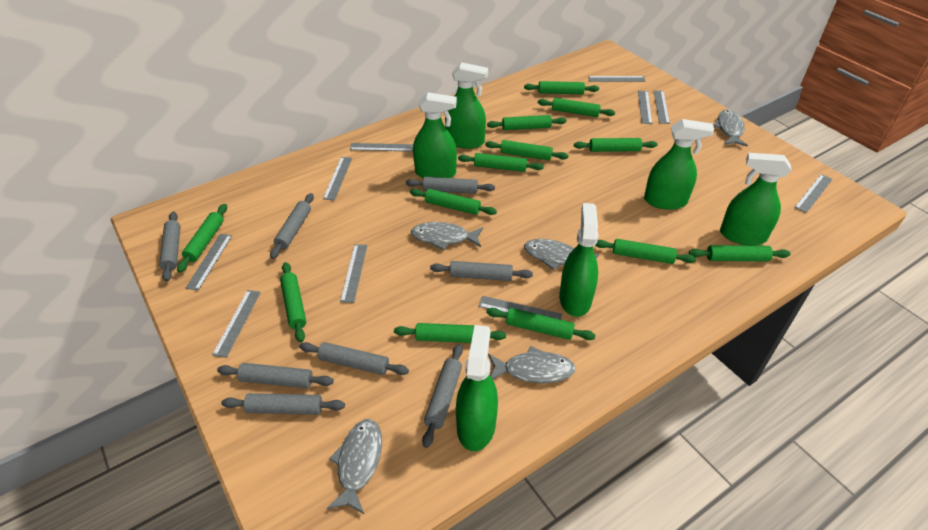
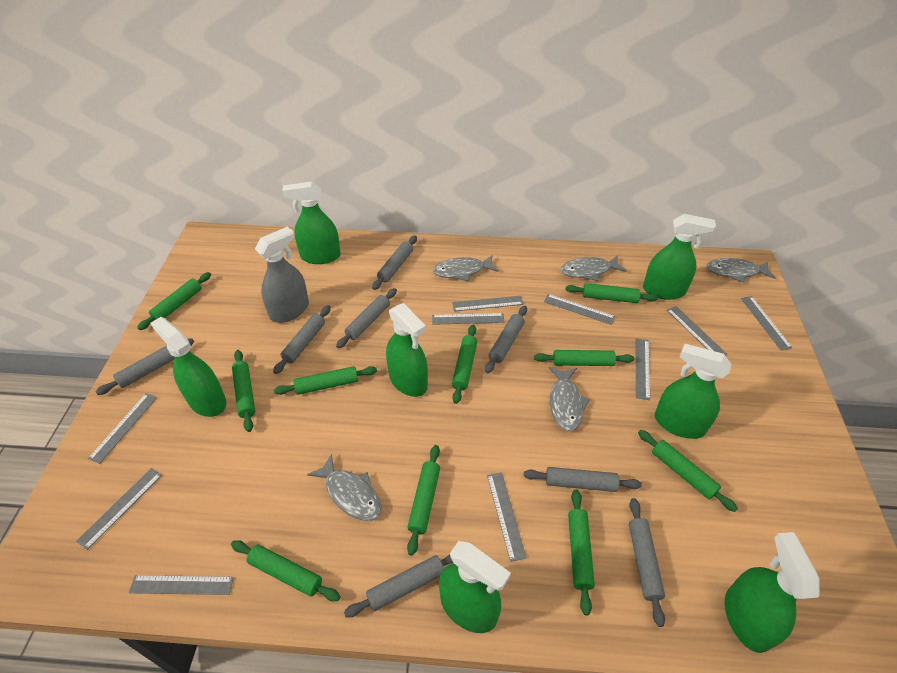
green rolling pin: 13 -> 10
green spray bottle: 6 -> 7
grey spray bottle: 0 -> 1

